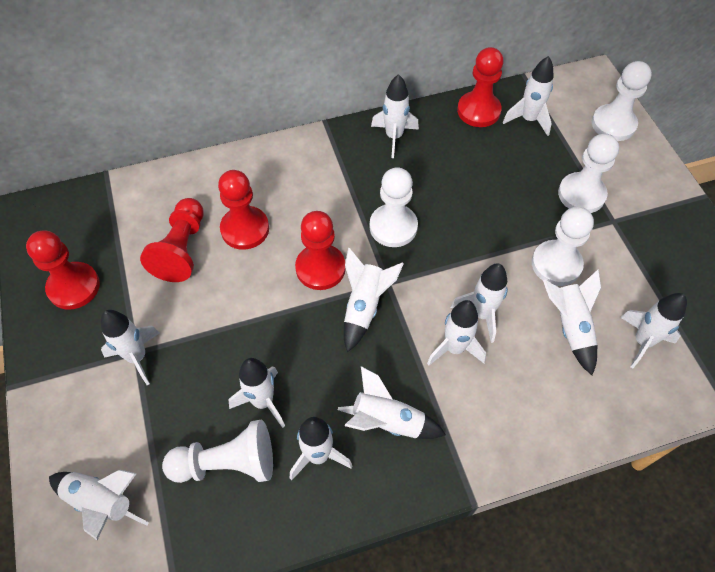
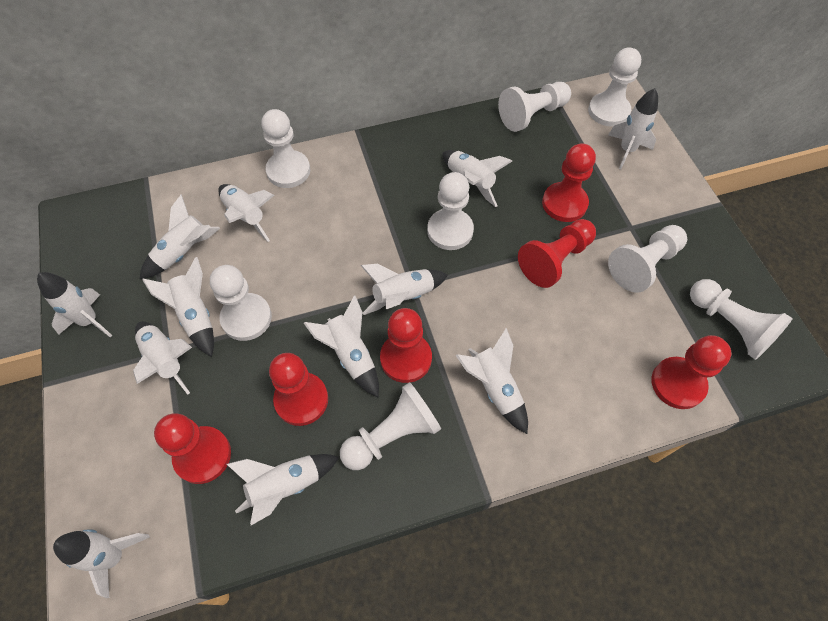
red pawn: 5 -> 6
white pawn: 5 -> 8

